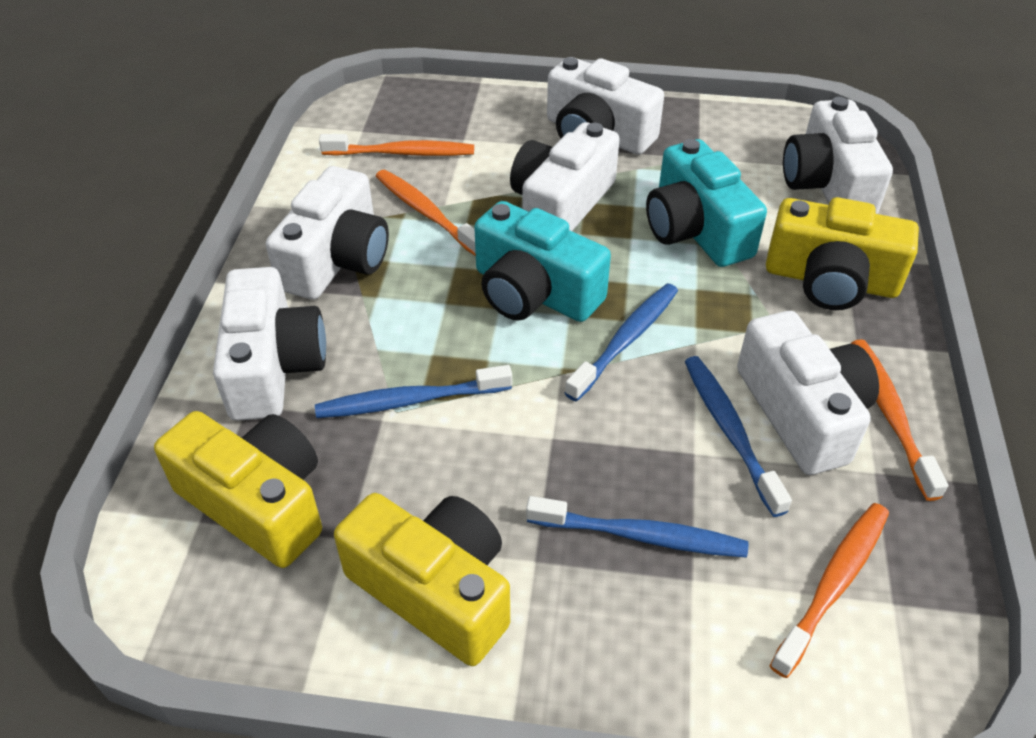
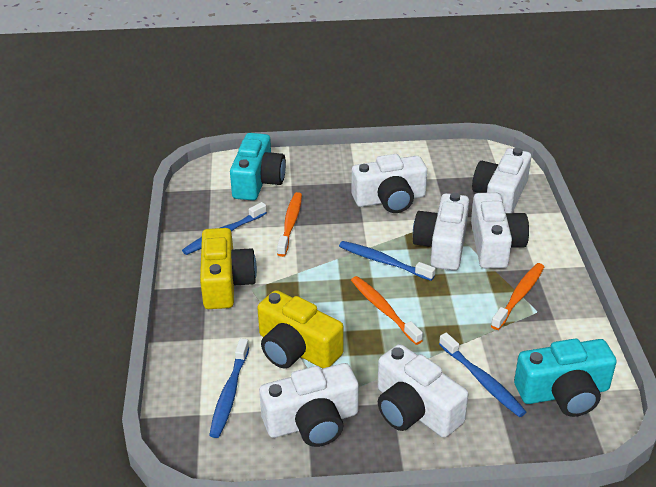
orange toothbrush: 4 -> 3
yellow camera: 3 -> 2

